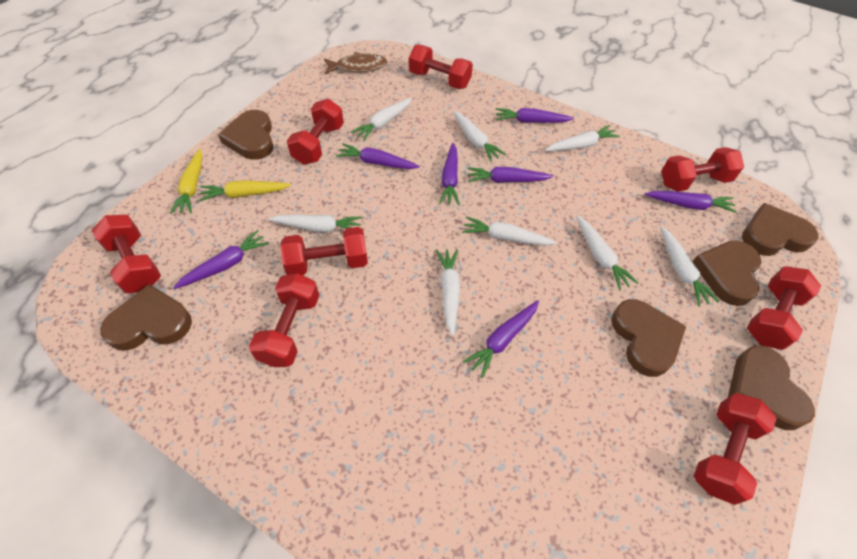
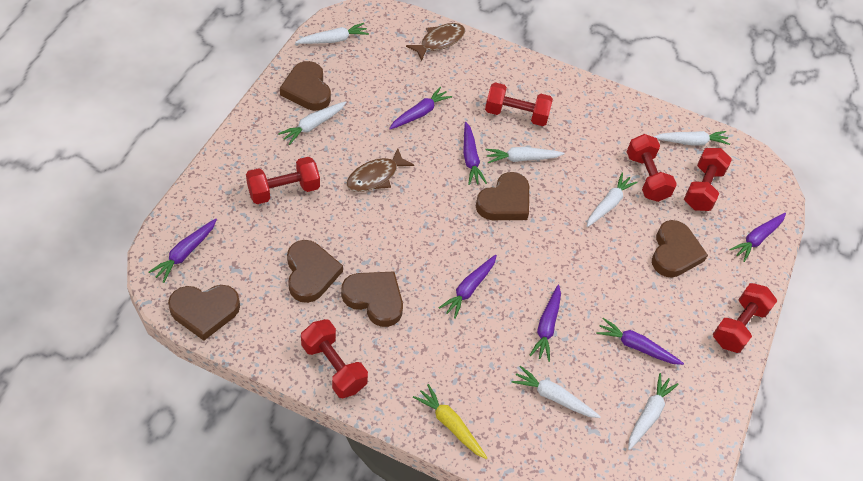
brown fish: 1 -> 2
red dumbbell: 8 -> 6
white carrot: 8 -> 7
yellow carrot: 2 -> 1

